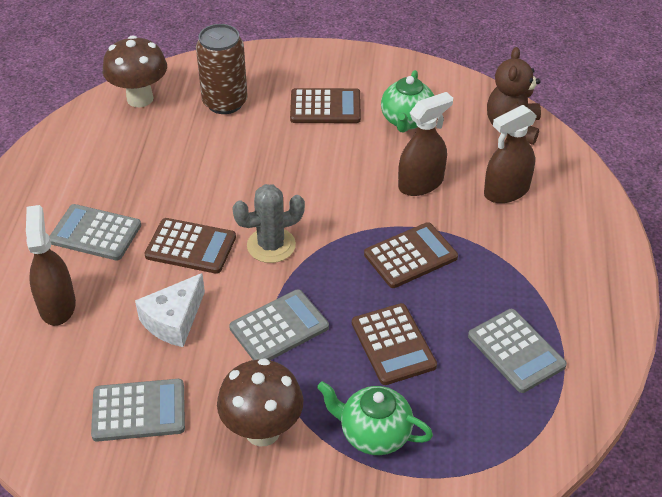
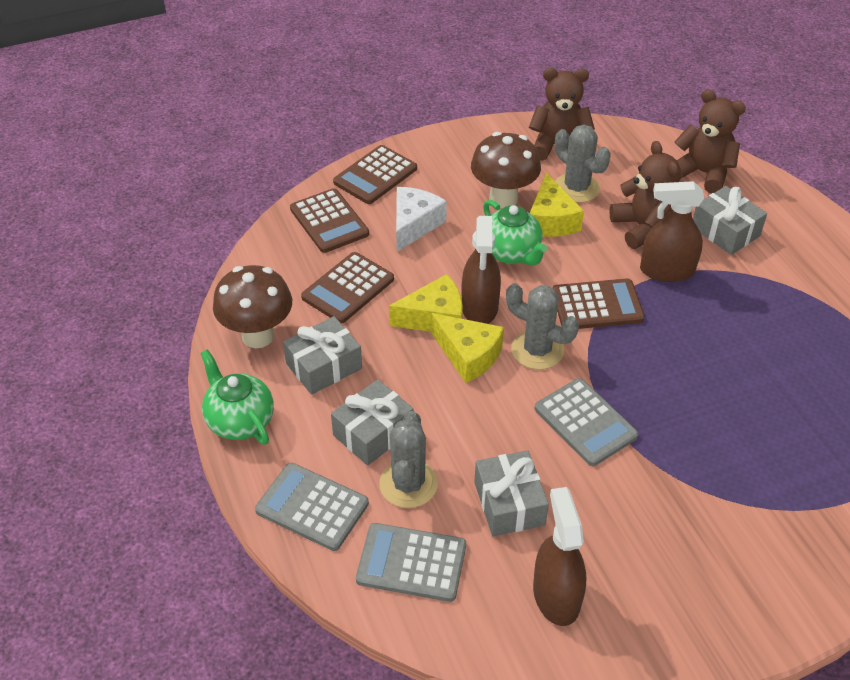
brown can: 1 -> 0
brown teddy bear: 1 -> 3
grey cactus: 1 -> 3
grey calculator: 4 -> 3
grey gift: 0 -> 4
yellow cheese: 0 -> 3

